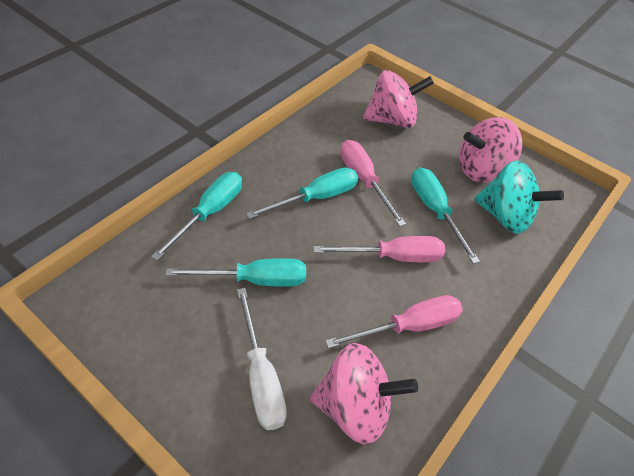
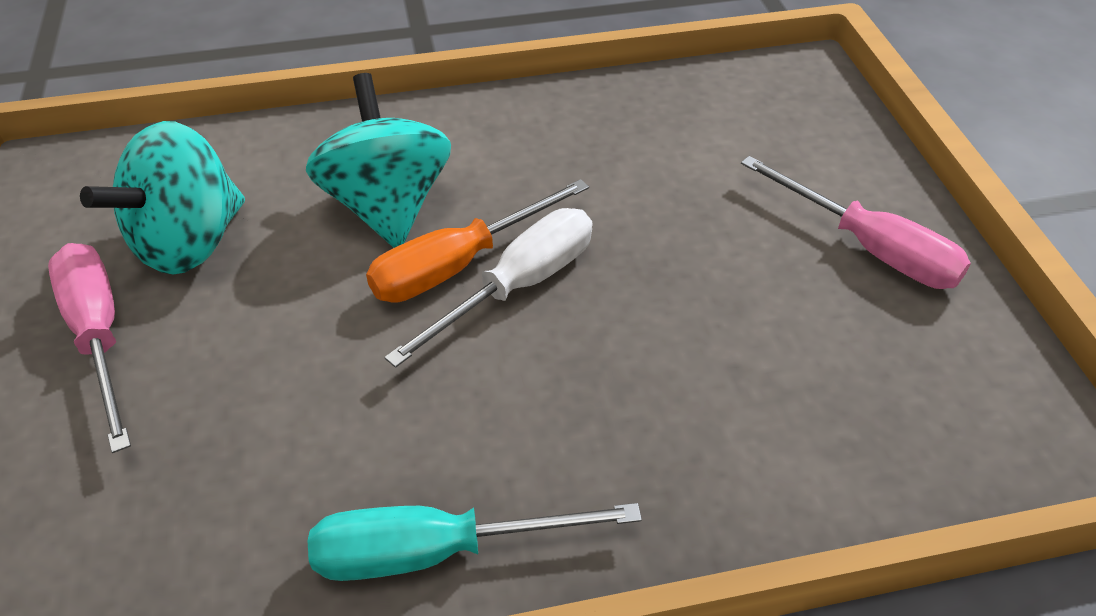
orange screwdriver: 0 -> 1
pink screwdriver: 3 -> 2
pink spinning top: 3 -> 0
turquoise screwdriver: 4 -> 1
turquoise spinning top: 1 -> 2

